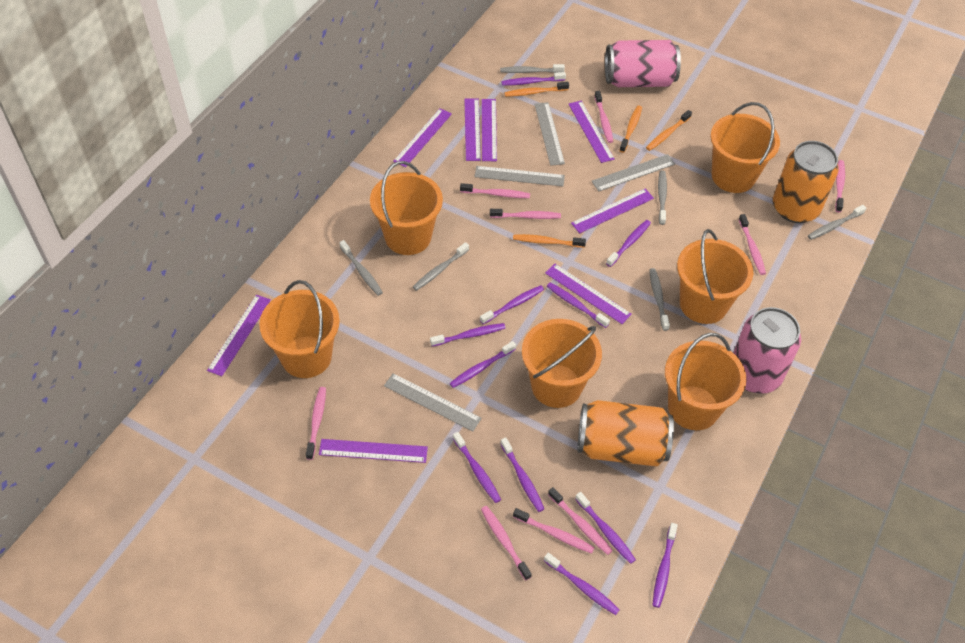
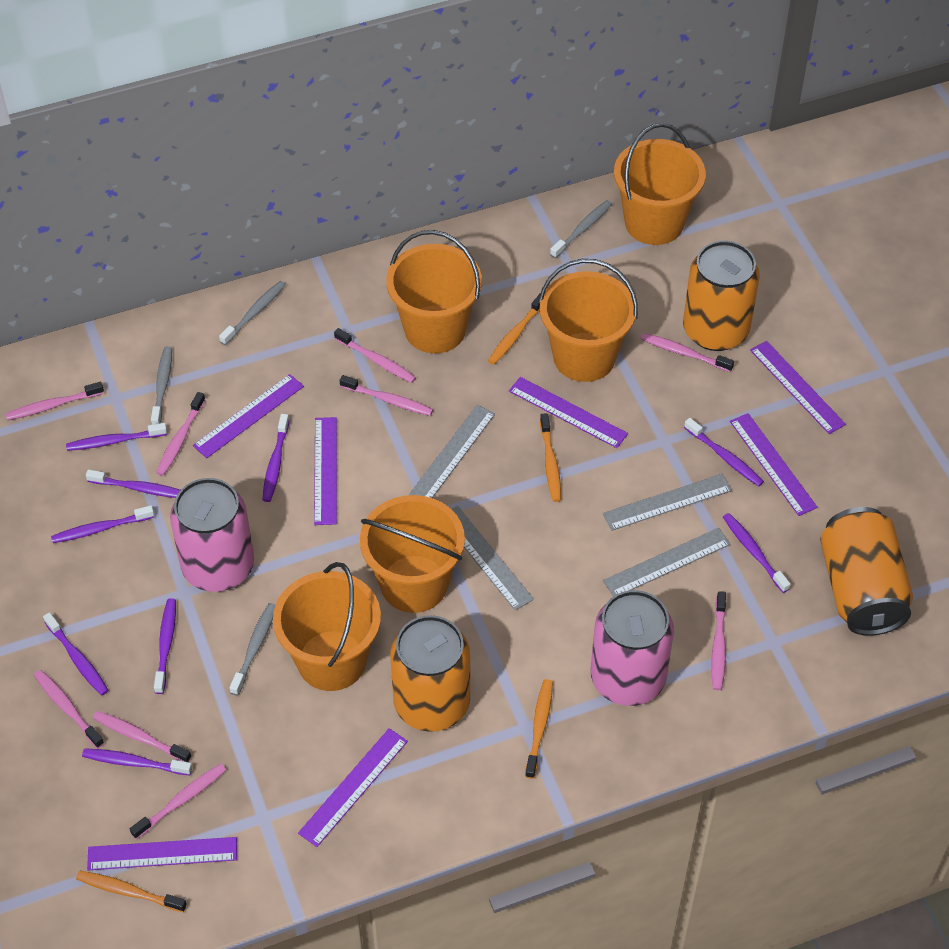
grey toothbrush: 6 -> 4
orange bucket: 6 -> 5
orange can: 2 -> 3
purple ruler: 8 -> 7
purple toothbrush: 11 -> 9

